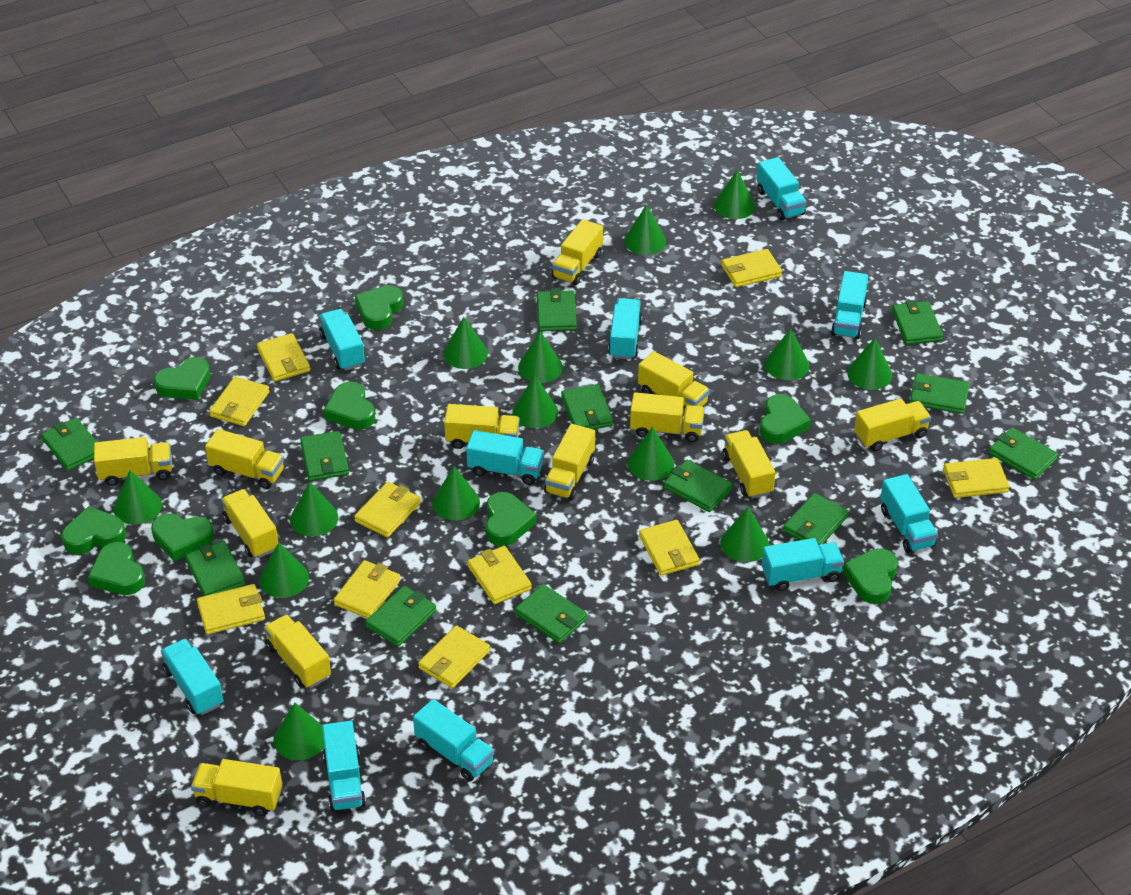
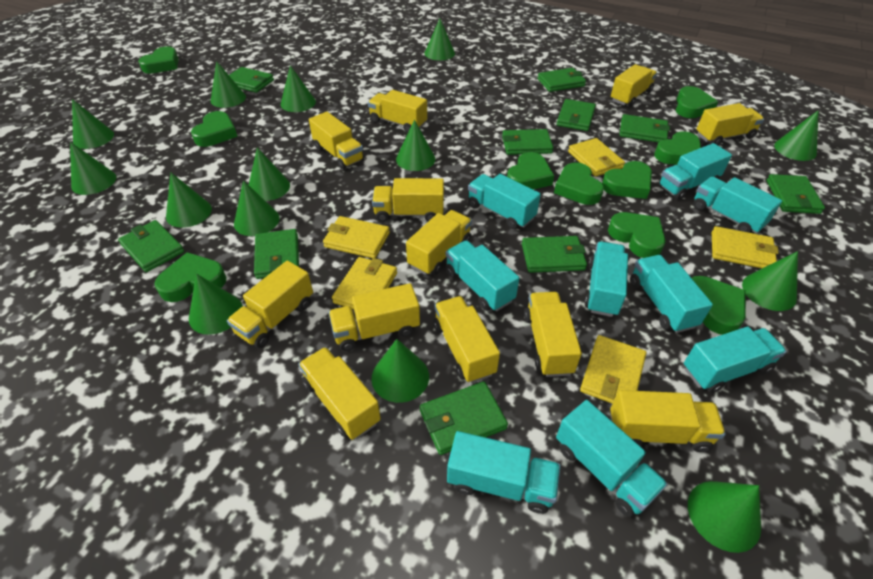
green heart: 9 -> 10
green wallet: 12 -> 10
turquoise truck: 10 -> 9
yellow wallet: 10 -> 5

